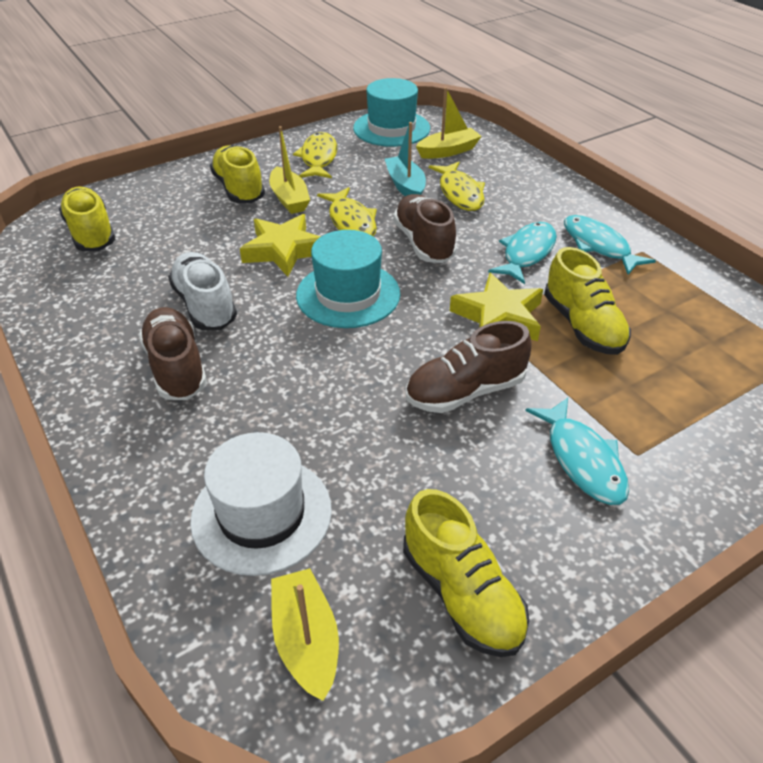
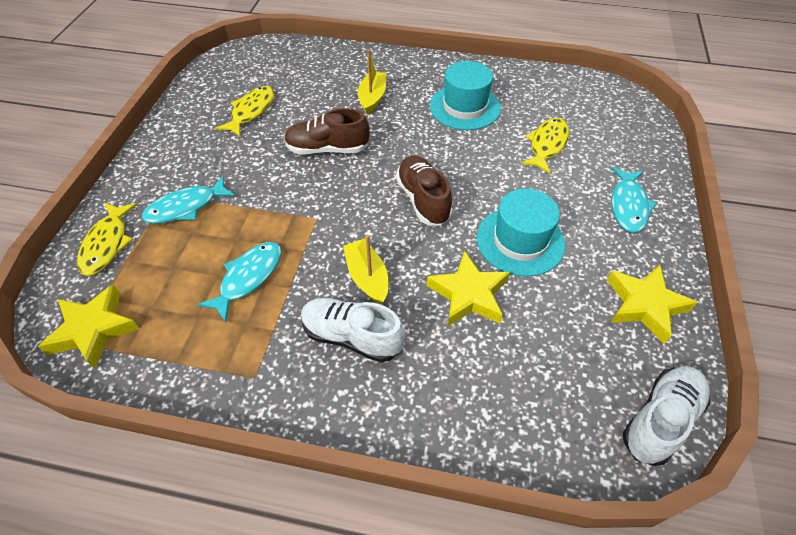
brown shoe: 3 -> 2
turquoise boat: 1 -> 0
white hat: 1 -> 0
white shoe: 1 -> 2
yellow boat: 3 -> 2
yellow shoe: 4 -> 0
yellow star: 2 -> 3

